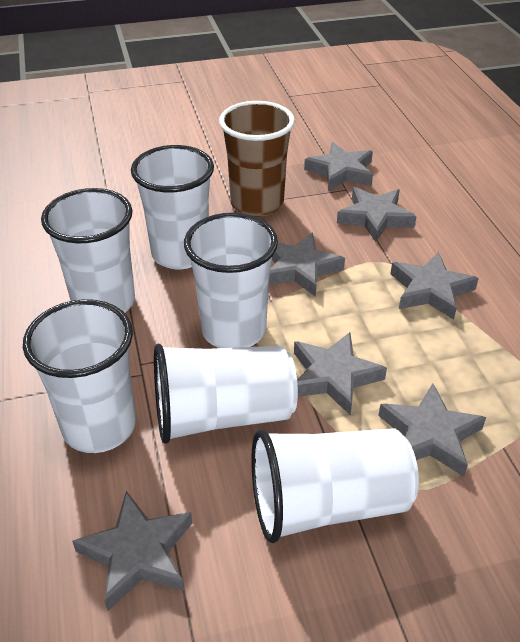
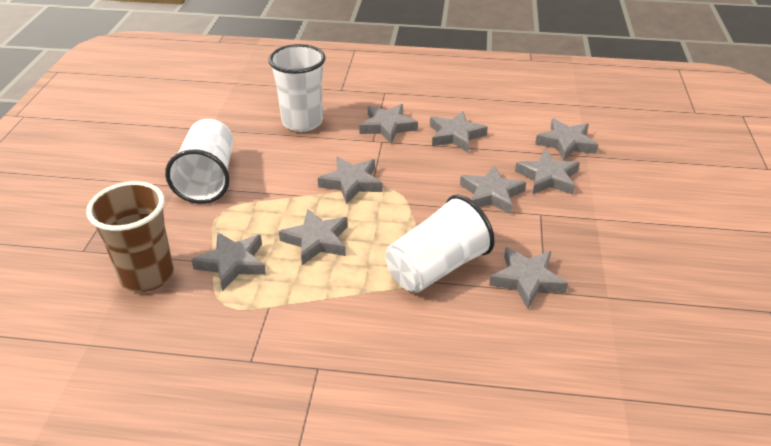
grey star: 7 -> 9
white cup: 6 -> 3

